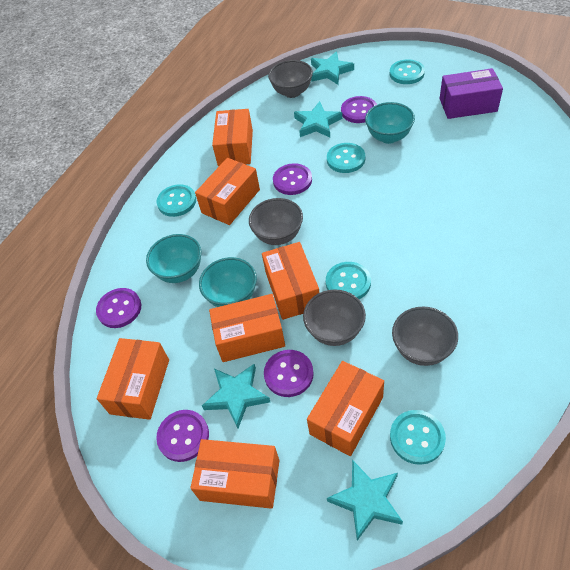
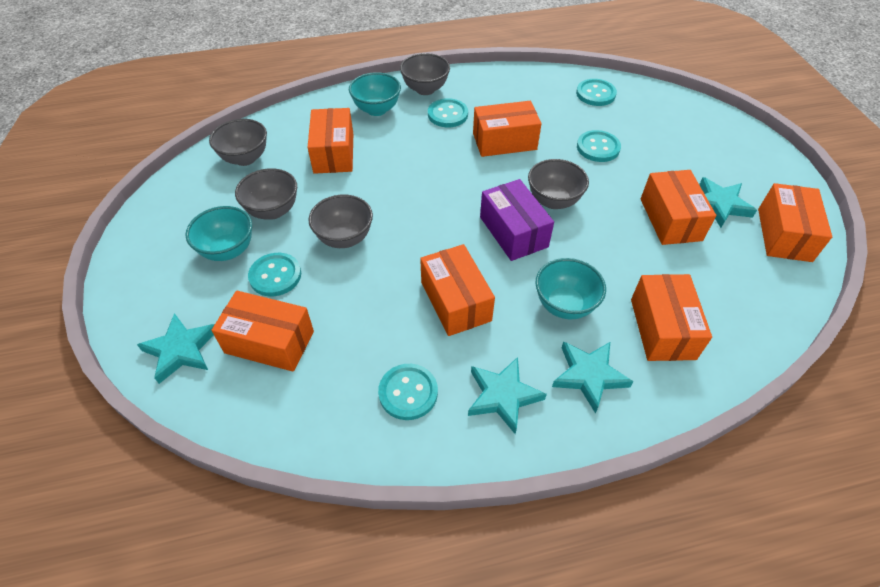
grey bowl: 4 -> 5
purple button: 5 -> 0

